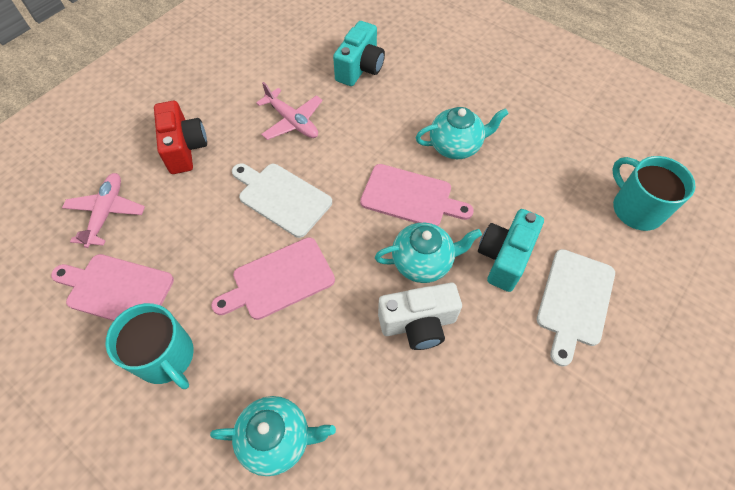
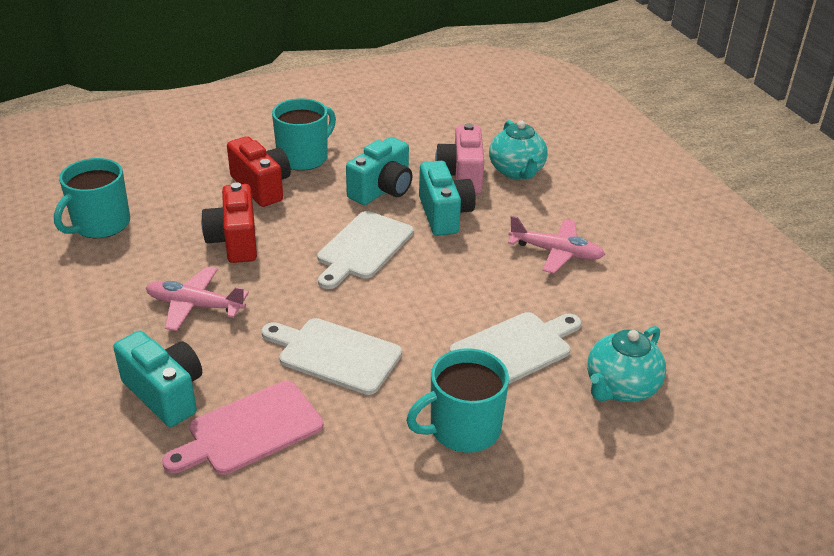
pink camera: 0 -> 1
pink cutting board: 3 -> 1
red camera: 1 -> 2
turquoise camera: 2 -> 3
turquoise mug: 2 -> 3
turquoise teapot: 3 -> 2
white camera: 1 -> 0
white cutting board: 2 -> 3

